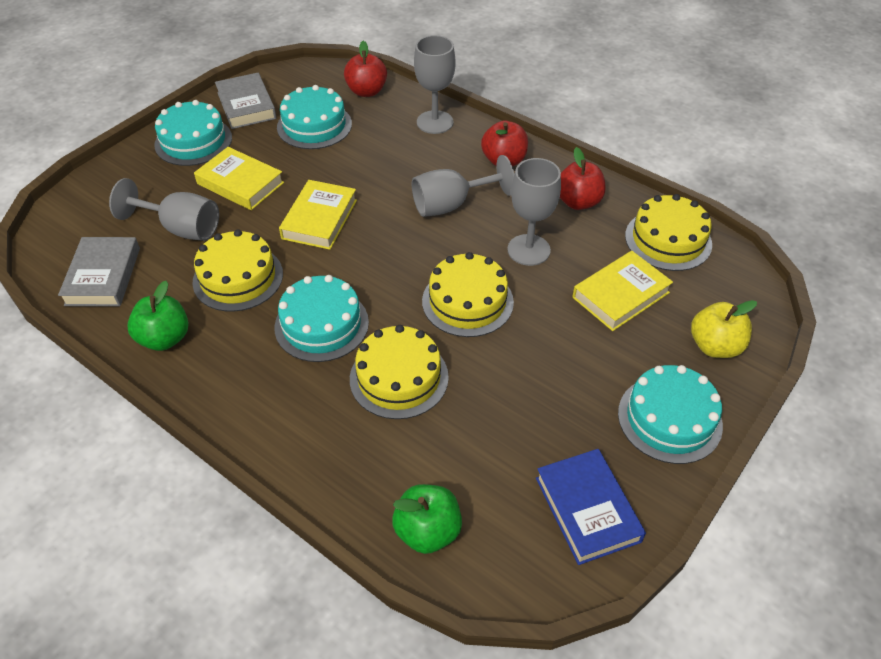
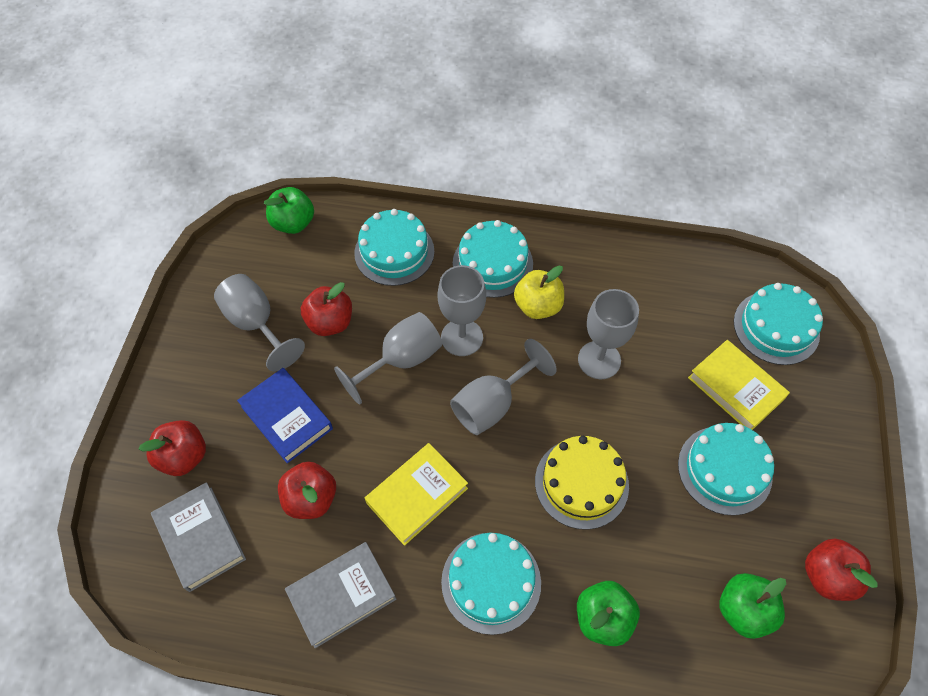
green apple: 2 -> 3
grey goblet: 4 -> 5
red apple: 3 -> 4
turquoise cake: 4 -> 5
yellow book: 3 -> 2
yellow cake: 4 -> 1

